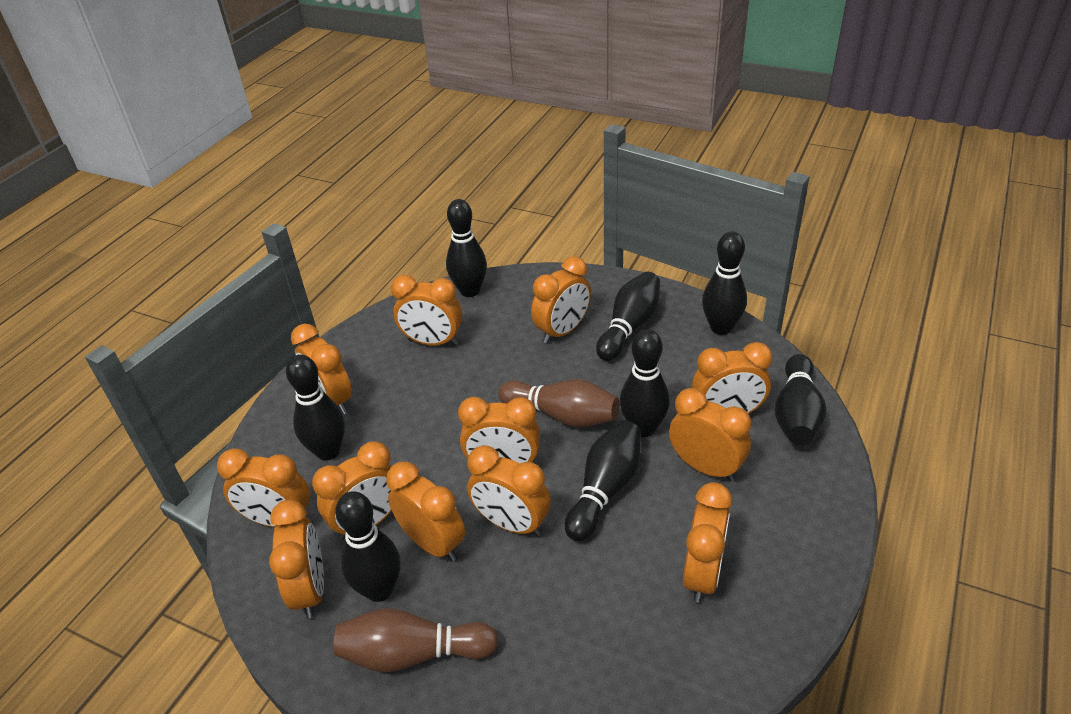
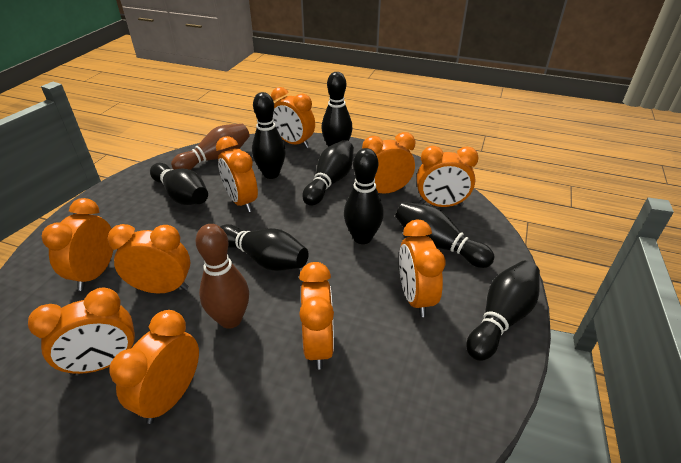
orange clock: 12 -> 10

